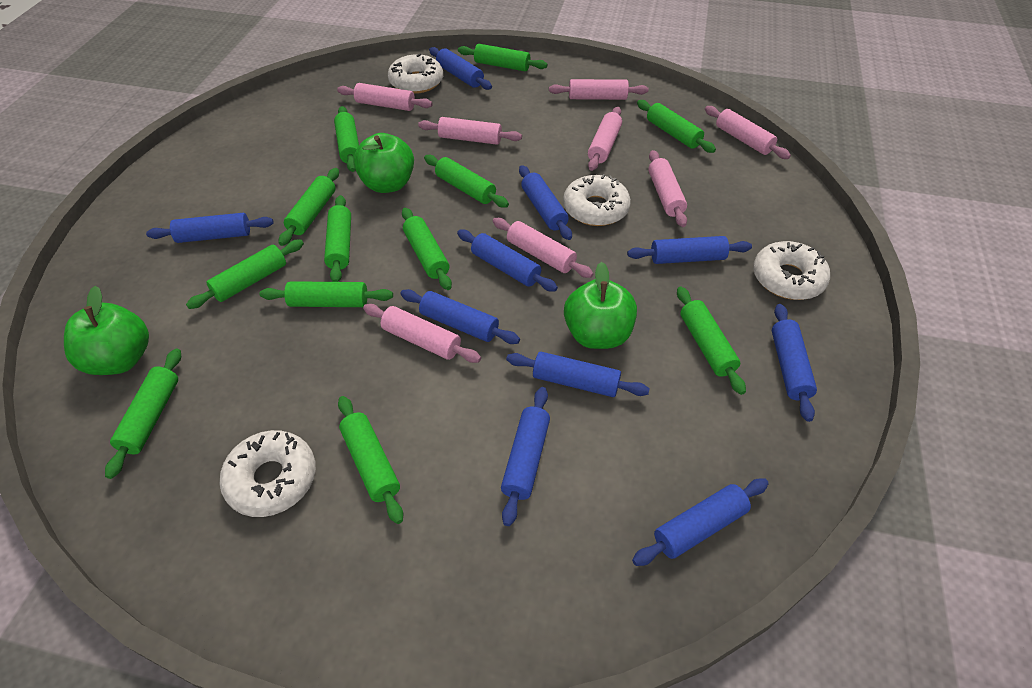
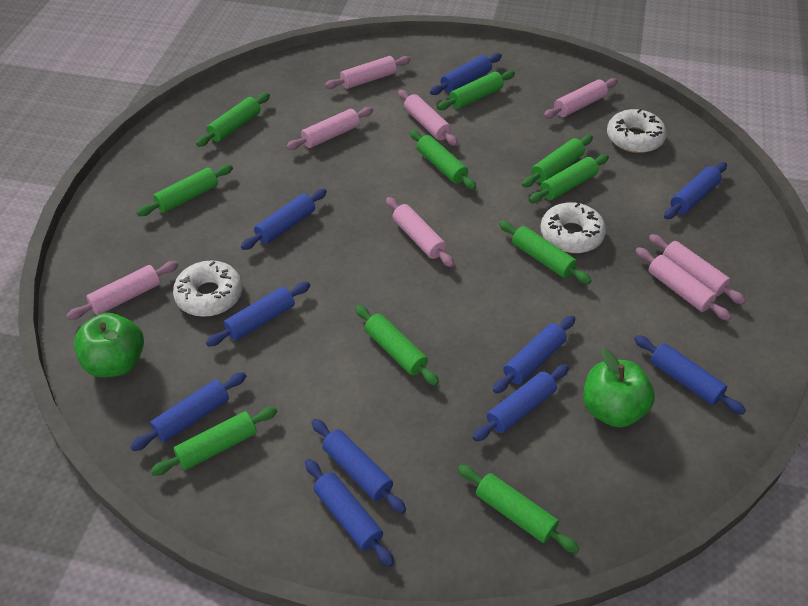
green apple: 3 -> 2
green rolling pin: 12 -> 10
white donut: 4 -> 3

